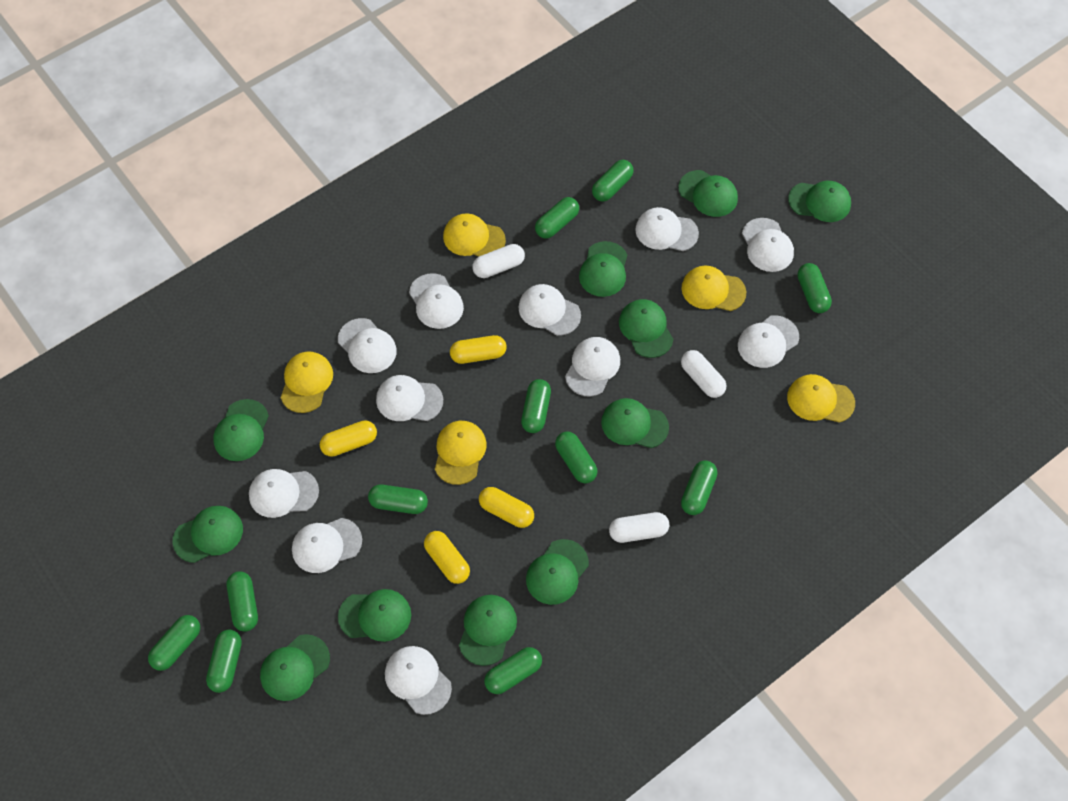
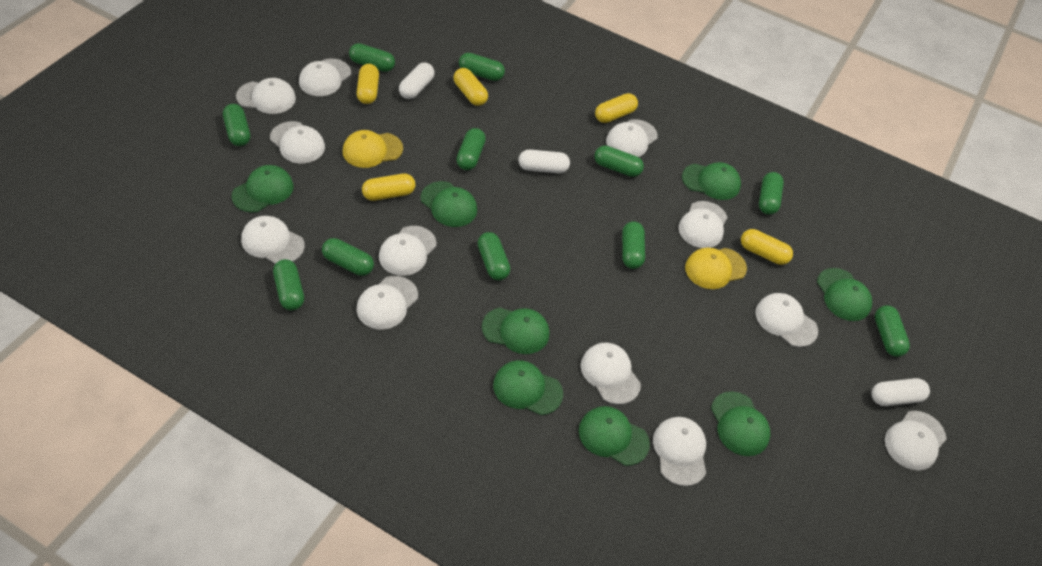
green cap: 11 -> 8
white cap: 11 -> 12
yellow cap: 5 -> 2
yellow capsule: 4 -> 5

